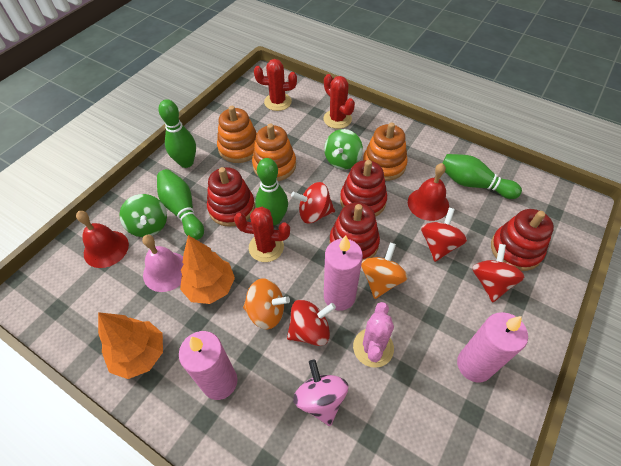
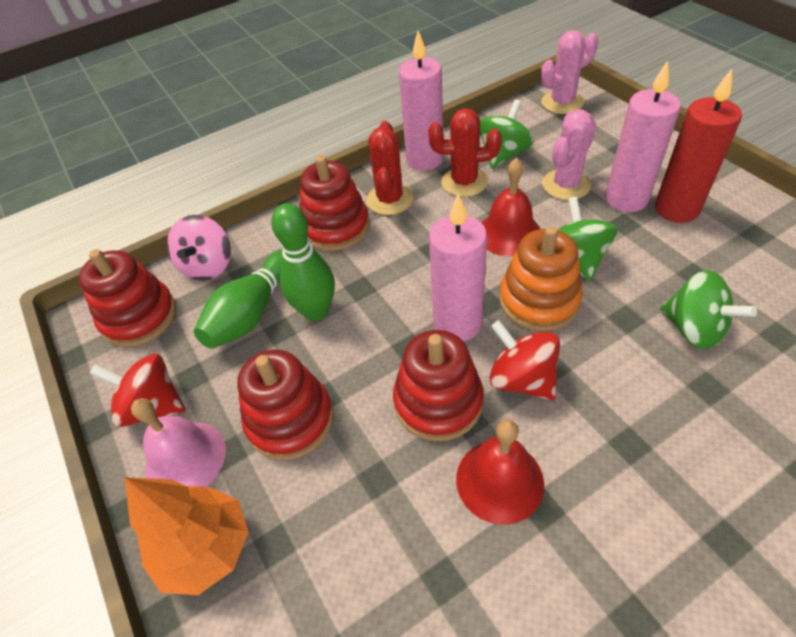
green bowling pin: 4 -> 2
green spinning top: 2 -> 3
orange spinning top: 2 -> 0
orange stacking toy: 3 -> 1
orange tree: 2 -> 1
pink cactus: 1 -> 2
red cactus: 3 -> 2
red candle: 0 -> 1
red spinning top: 4 -> 2

